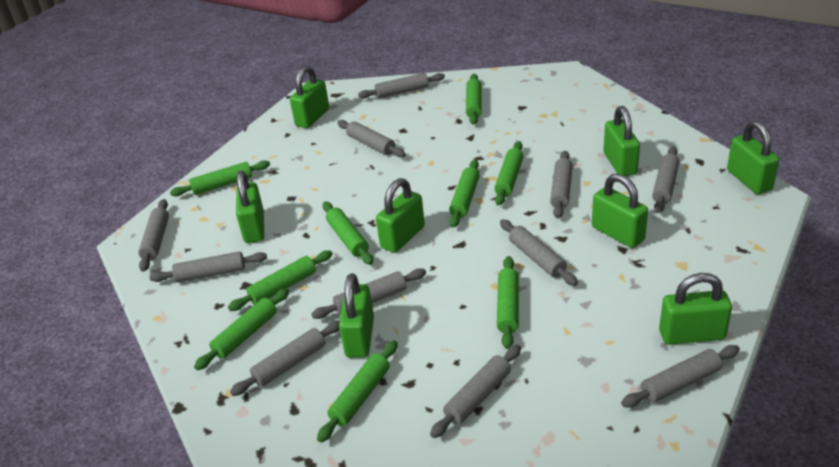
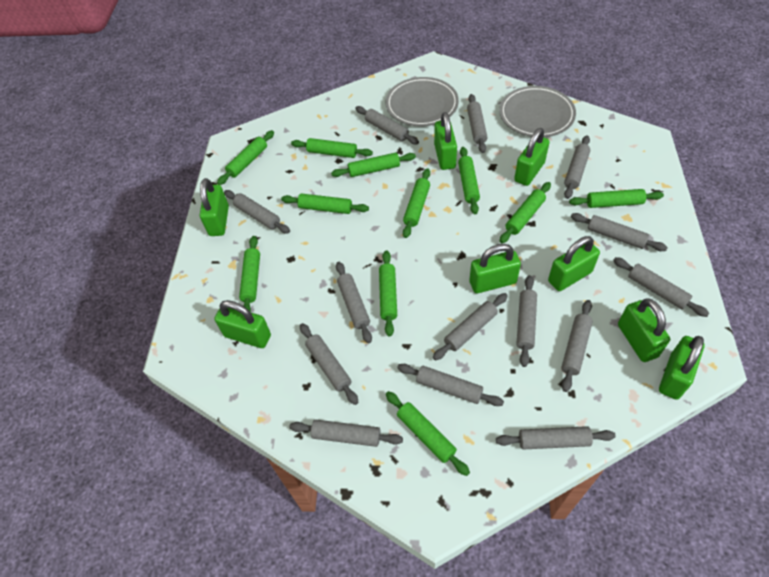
green rolling pin: 9 -> 11
grey plate: 0 -> 2
grey rolling pin: 11 -> 14

